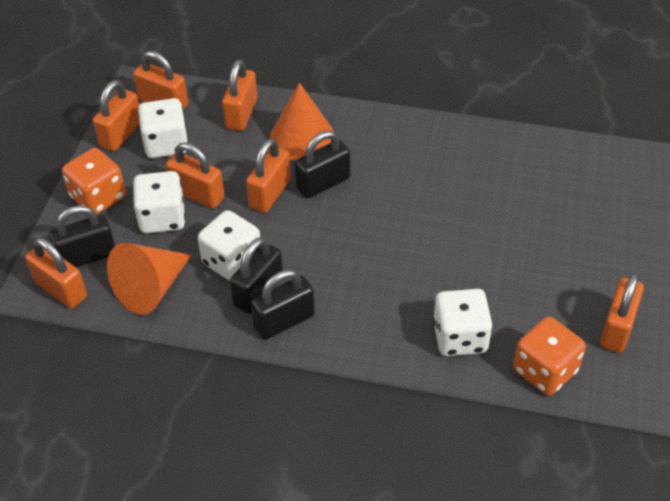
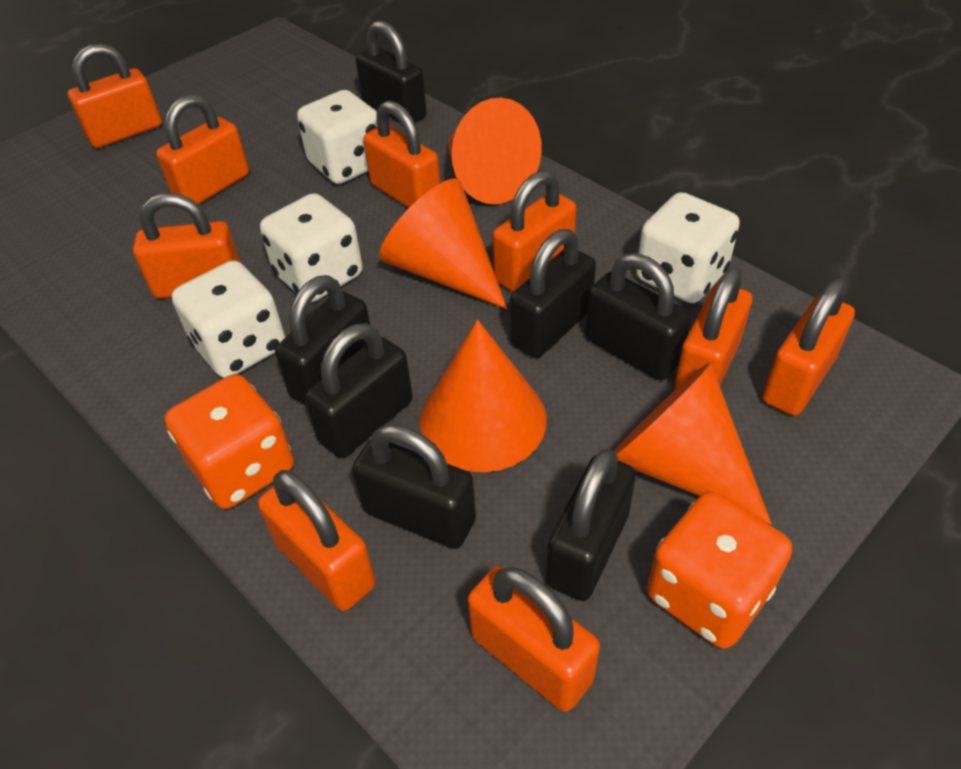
black padlock: 4 -> 7
orange cone: 2 -> 4
orange padlock: 7 -> 9

